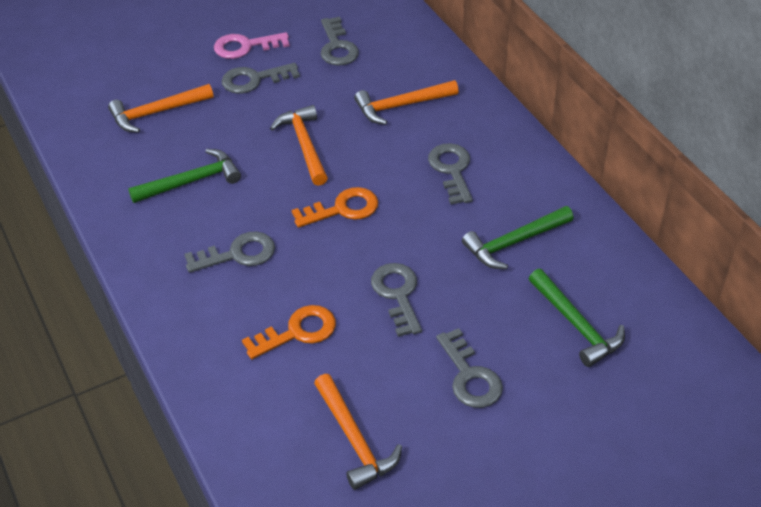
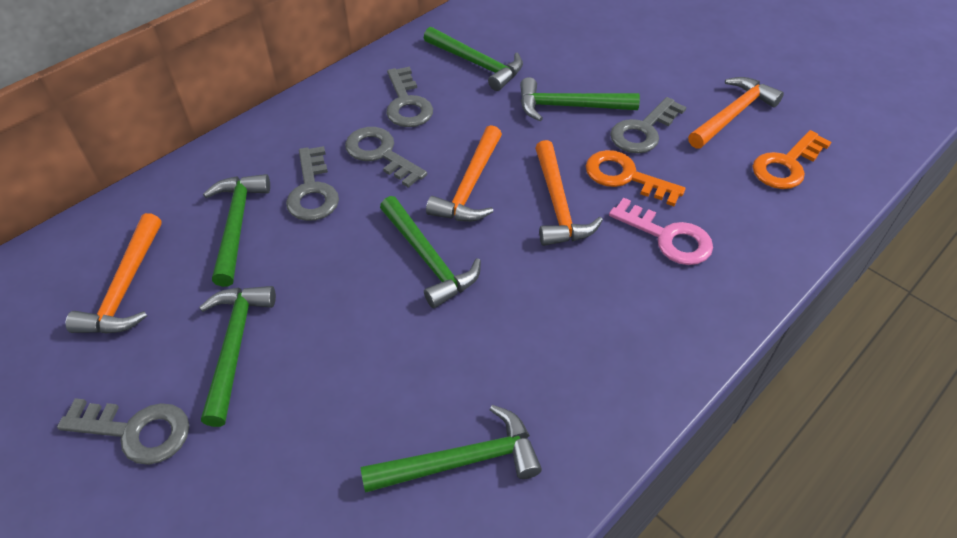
green hammer: 3 -> 6
grey key: 6 -> 5

